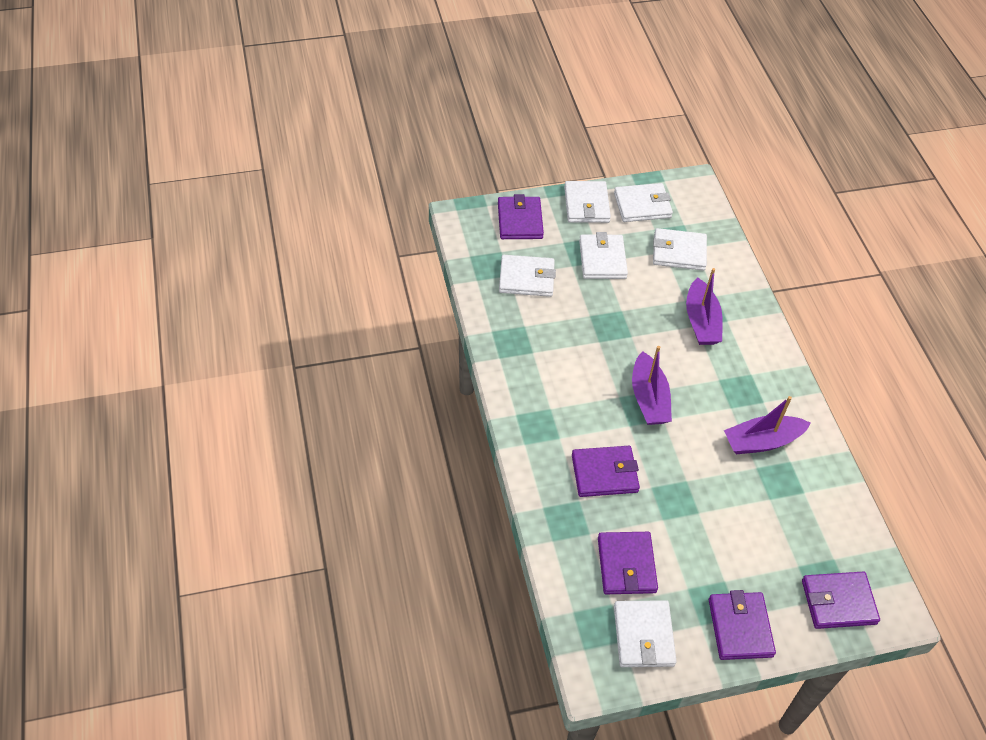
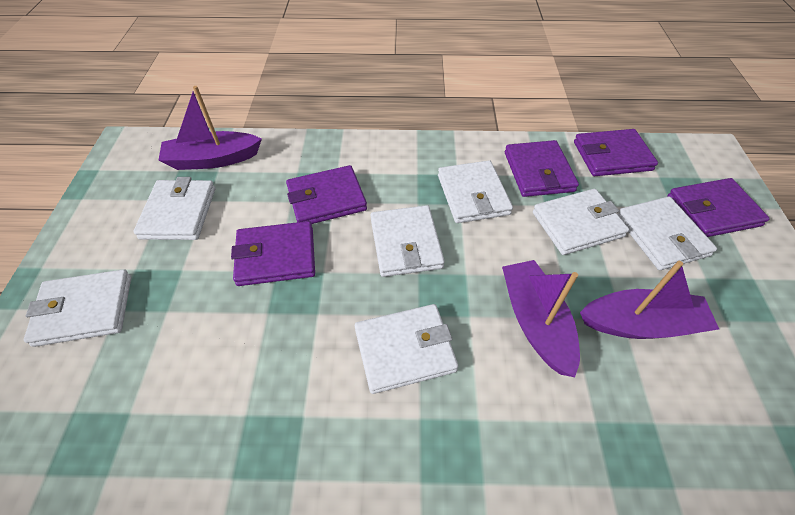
white wallet: 6 -> 7

